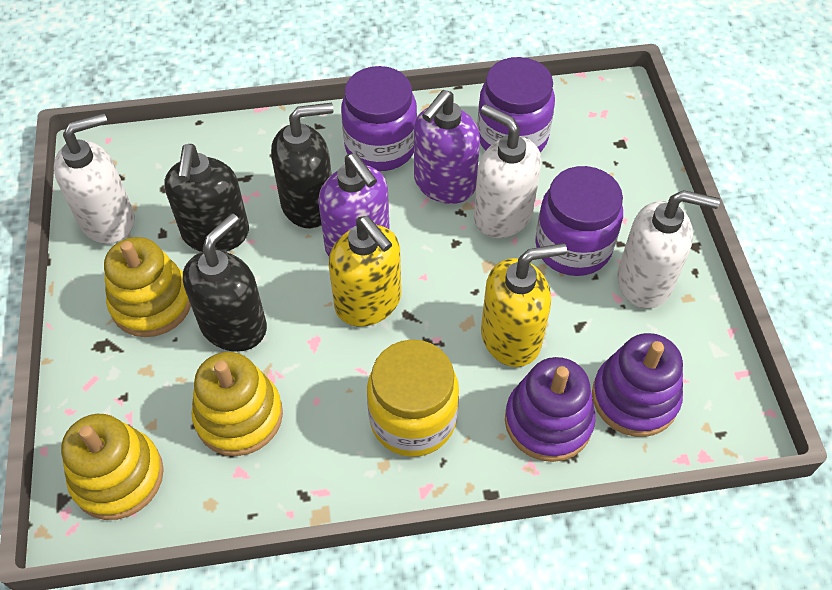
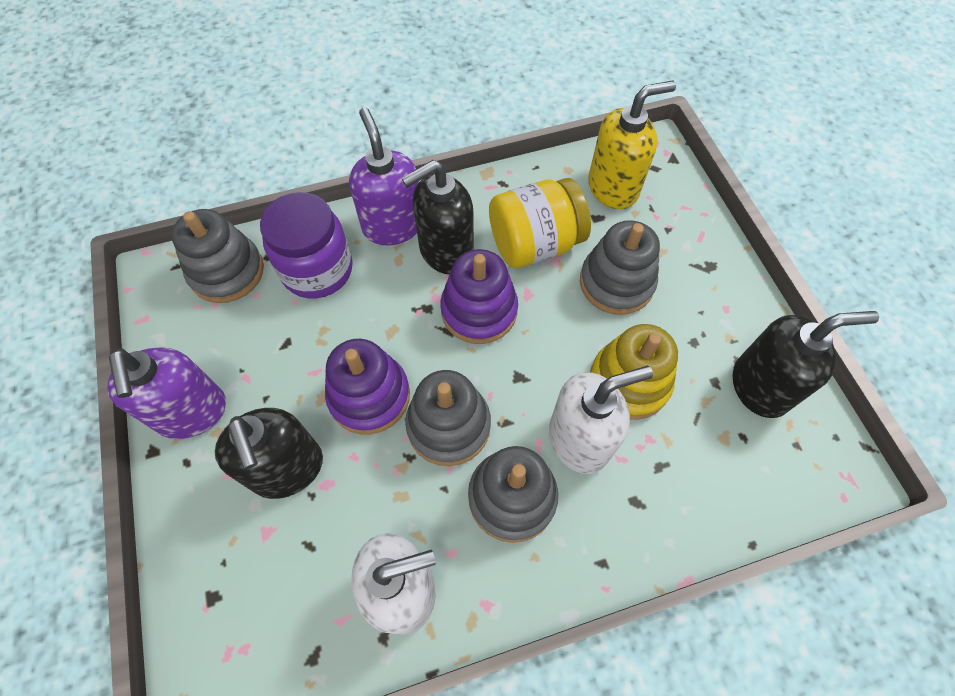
grey stacking toy: 0 -> 4
purple jar: 3 -> 1
white soap dispenser: 3 -> 2
yellow soap dispenser: 2 -> 1
yellow stacking toy: 3 -> 1

